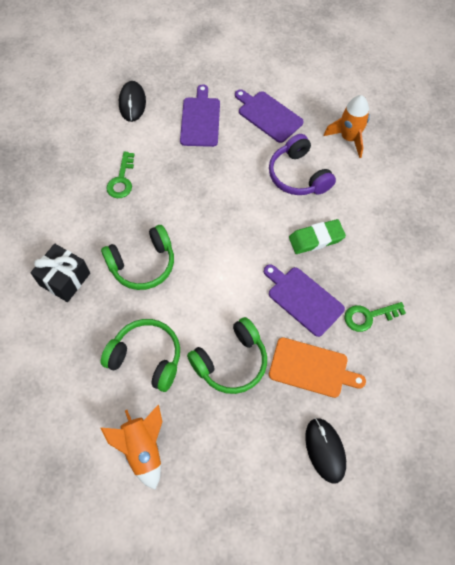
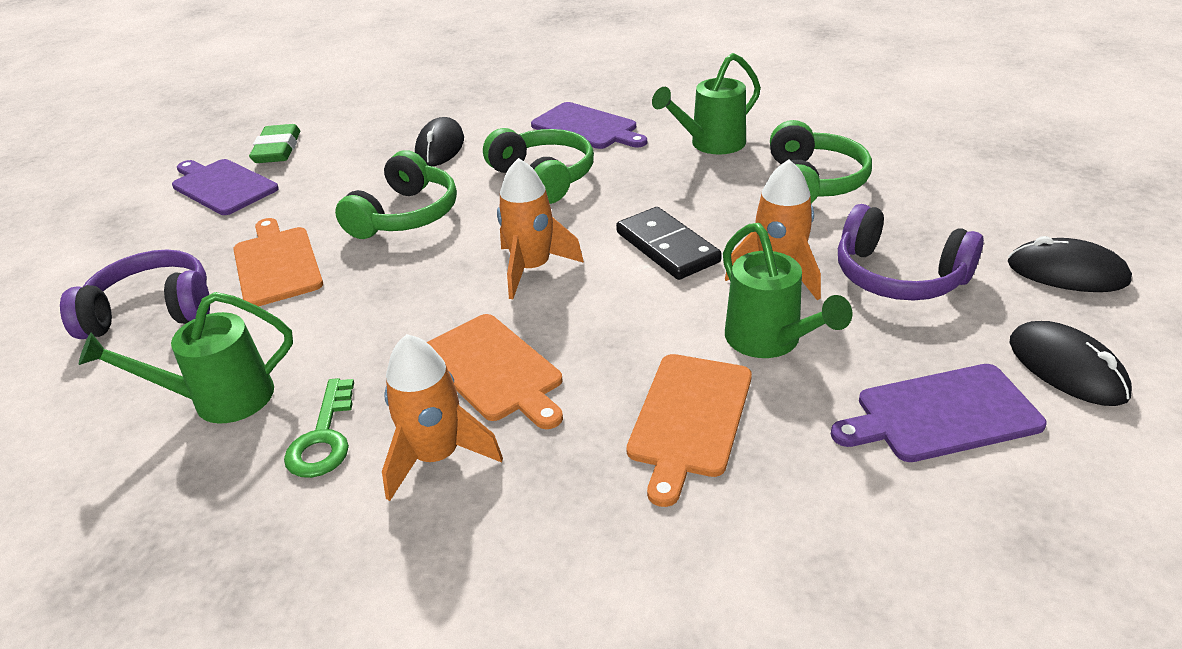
black domino: 0 -> 1
black gift: 1 -> 0
black mouse: 2 -> 3
green key: 2 -> 1
green watering can: 0 -> 3
orange cutting board: 1 -> 3
orange rocket: 2 -> 3
purple headphones: 1 -> 2

